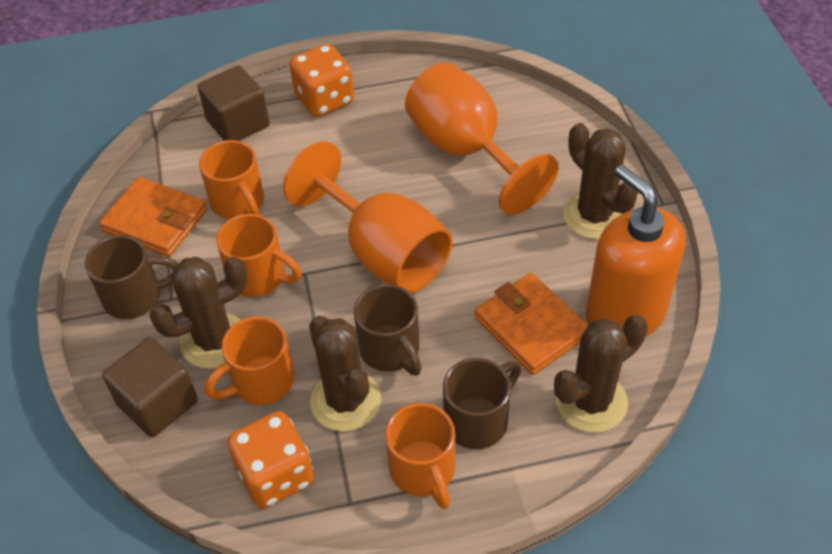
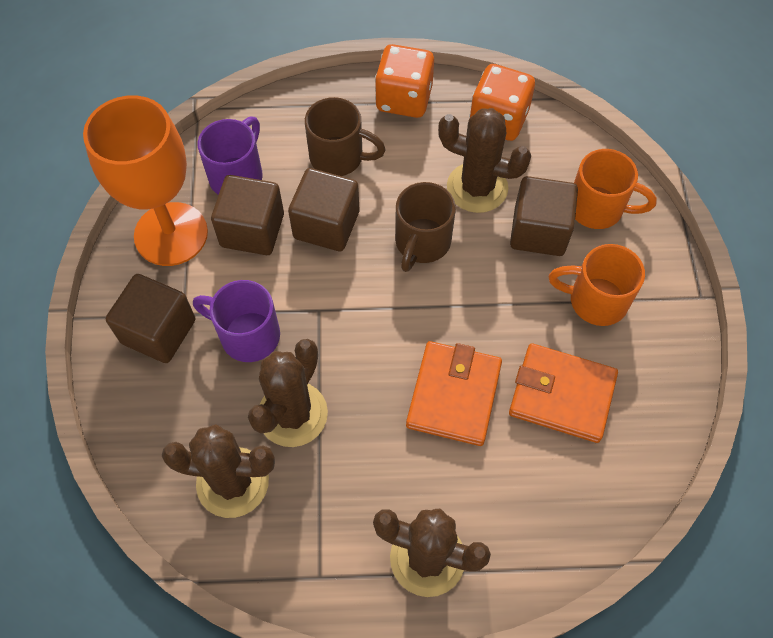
brown cube: 2 -> 4
brown mug: 3 -> 2
orange goblet: 2 -> 1
orange mug: 4 -> 2
orange soap dispenser: 1 -> 0
purple mug: 0 -> 2

